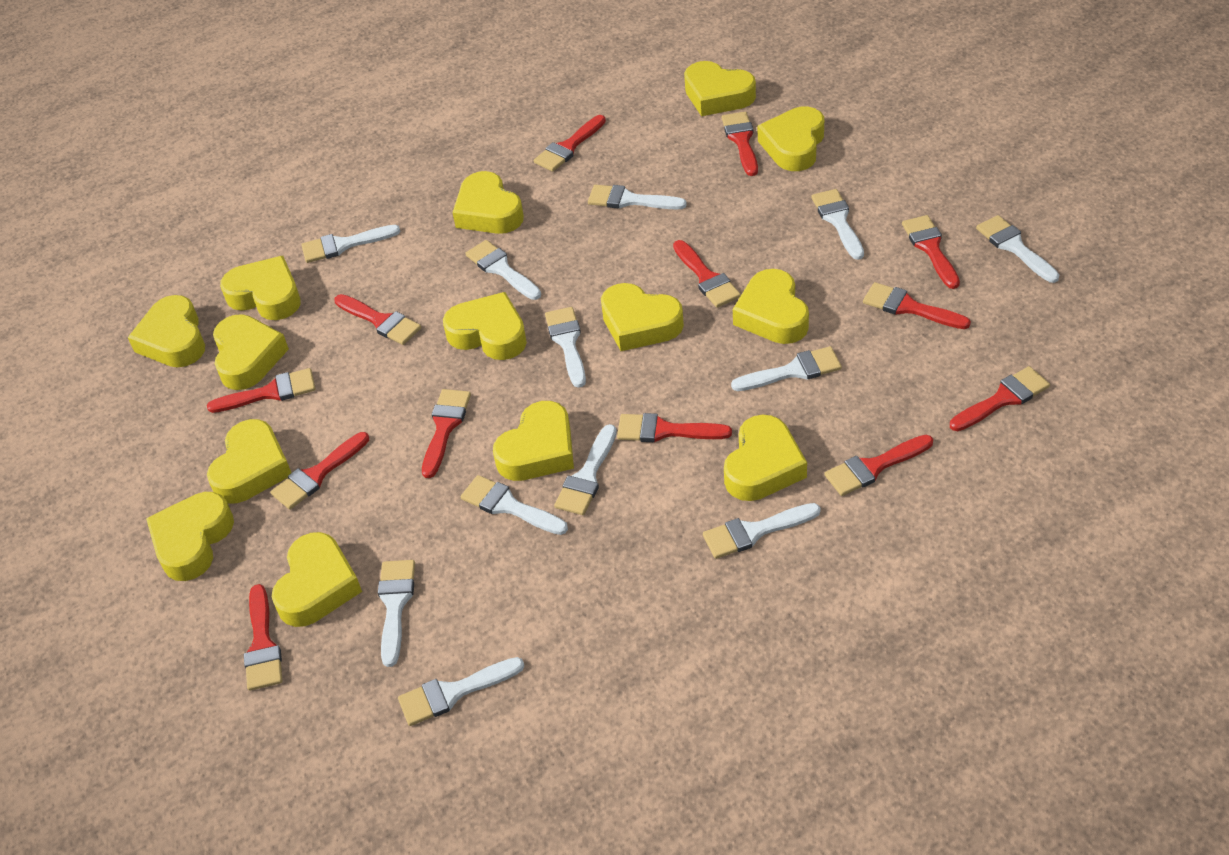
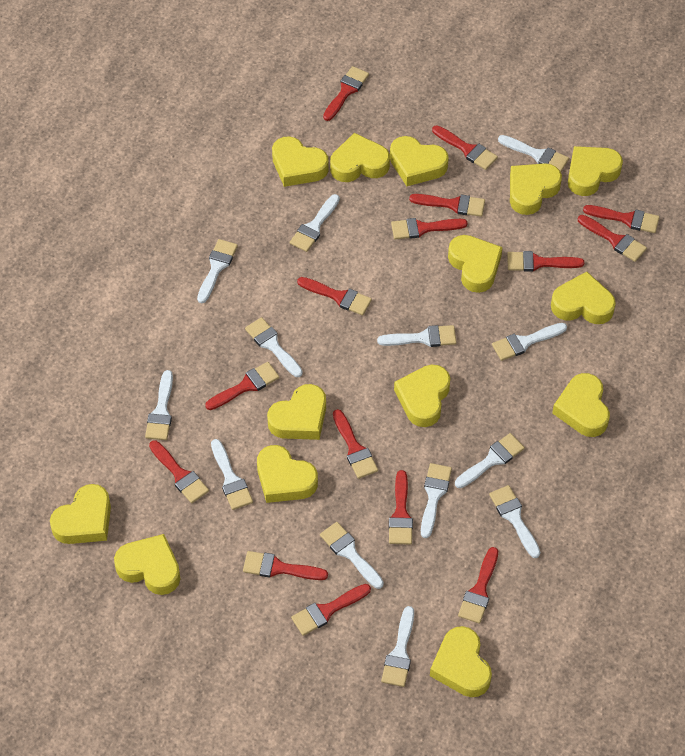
red brush: 13 -> 15
white brush: 12 -> 13

